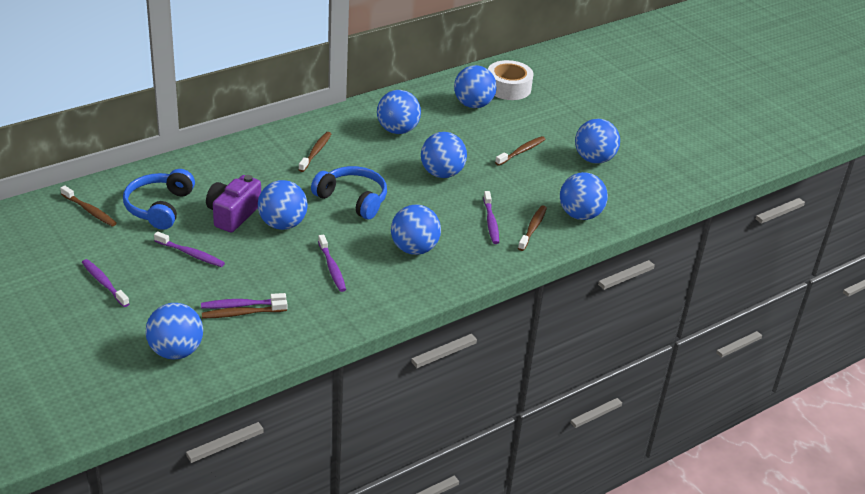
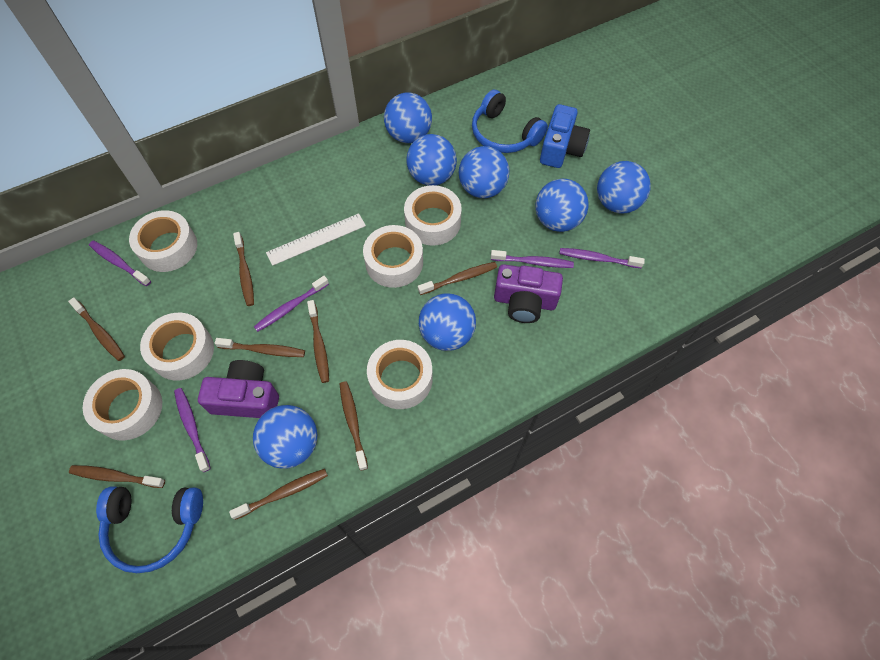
blue ball: 8 -> 7
blue camera: 0 -> 1
brown toothbrush: 5 -> 8
purple camera: 1 -> 2
white ruler: 0 -> 1
white tape: 1 -> 6

